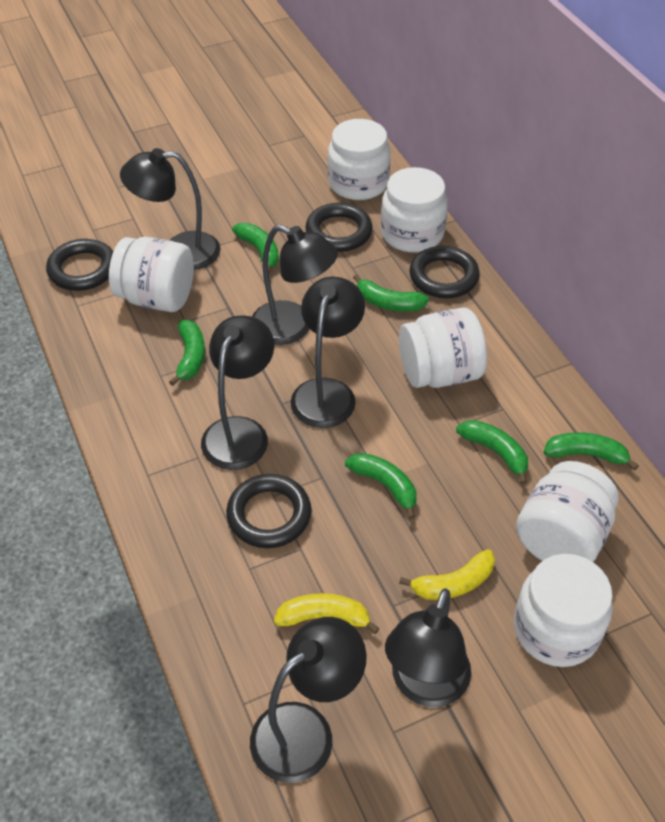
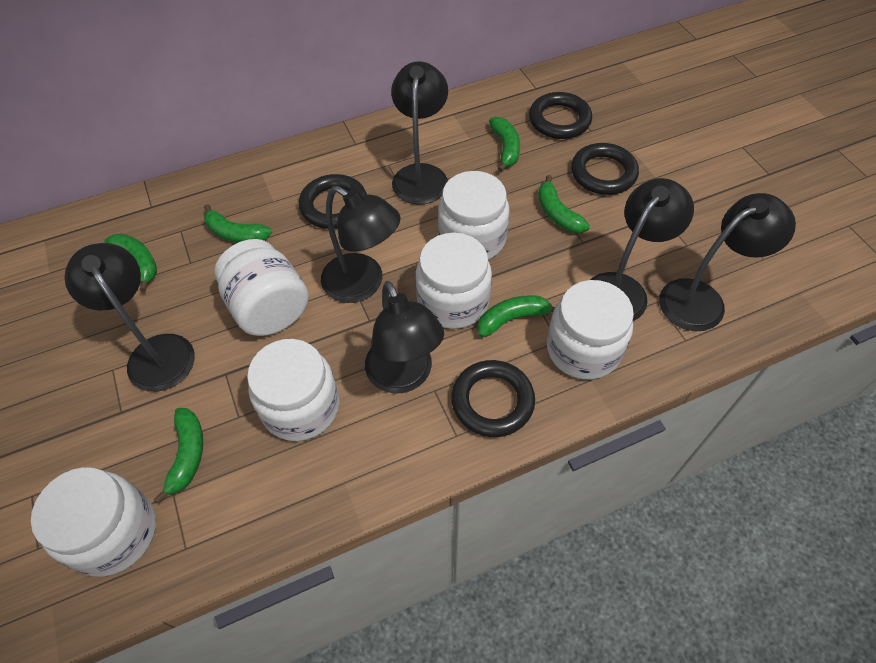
yellow banana: 2 -> 0

